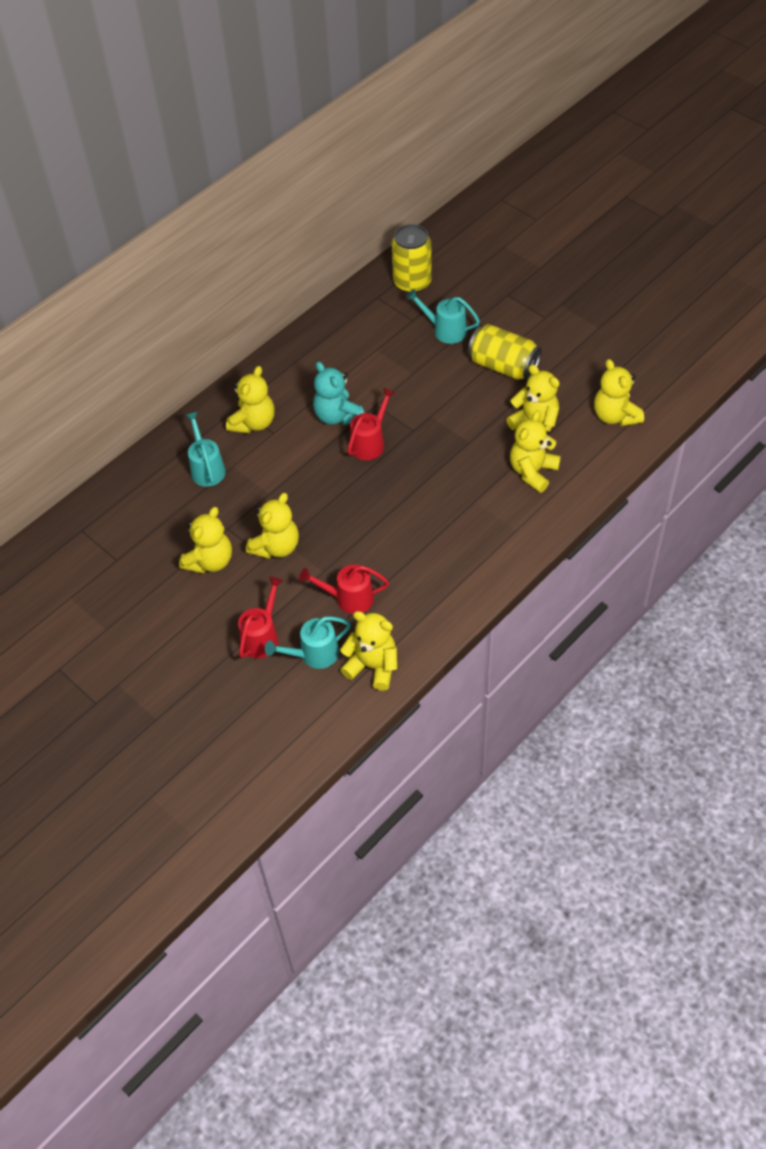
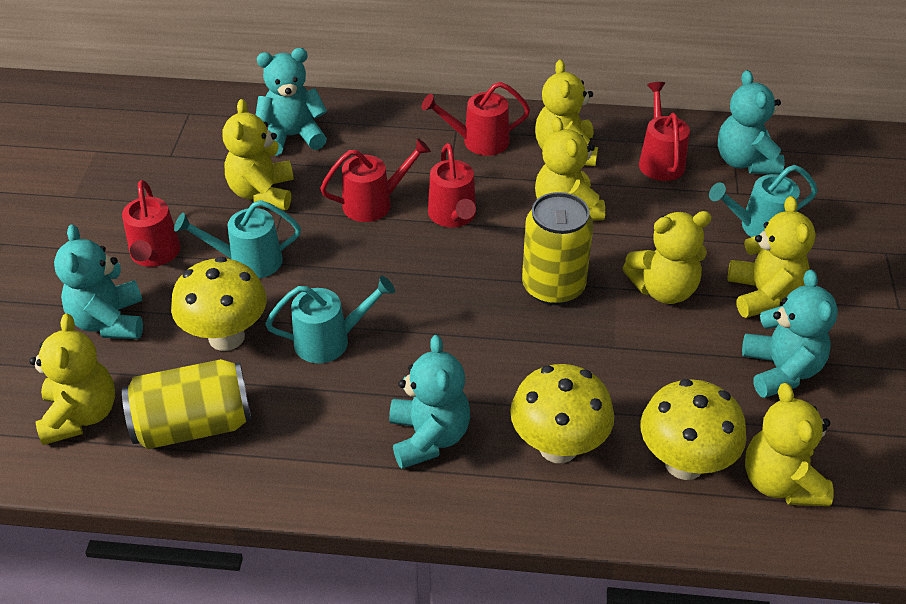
red watering can: 3 -> 5
turquoise teddy bear: 1 -> 5
yellow mushroom: 0 -> 3

